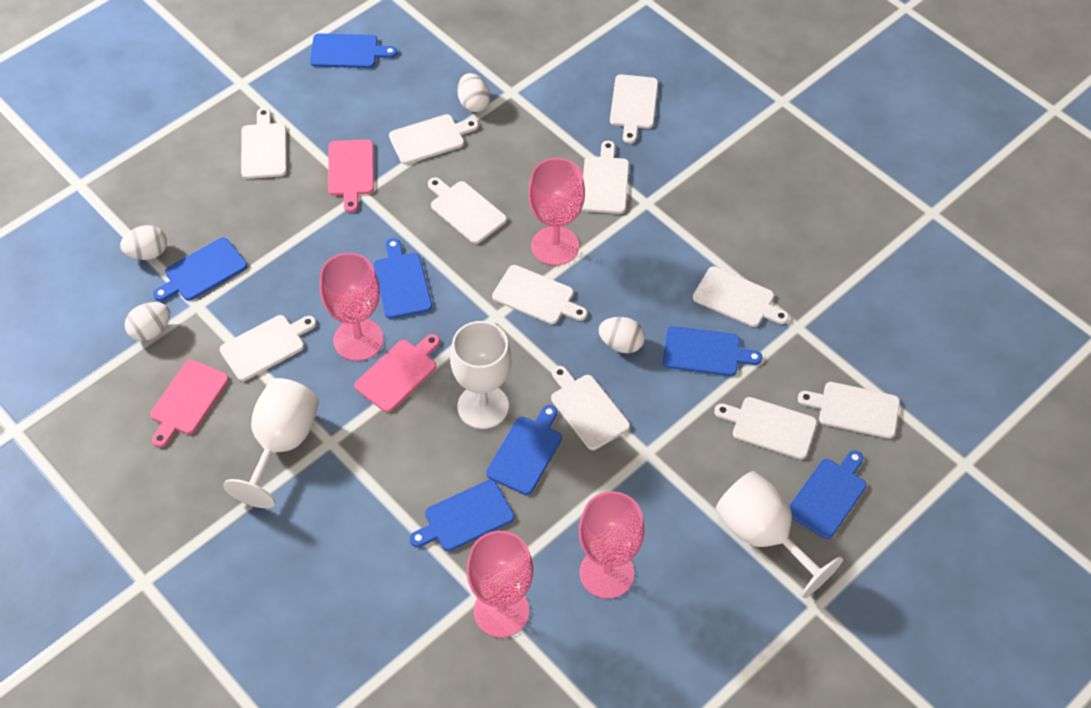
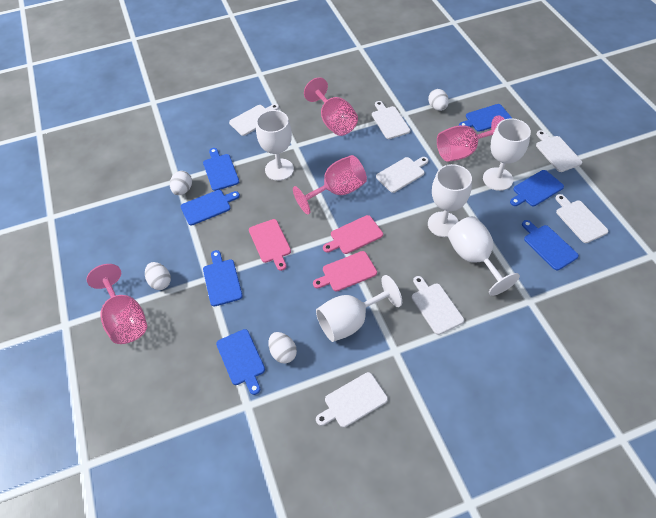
white cutting board: 11 -> 7
white goblet: 3 -> 5

